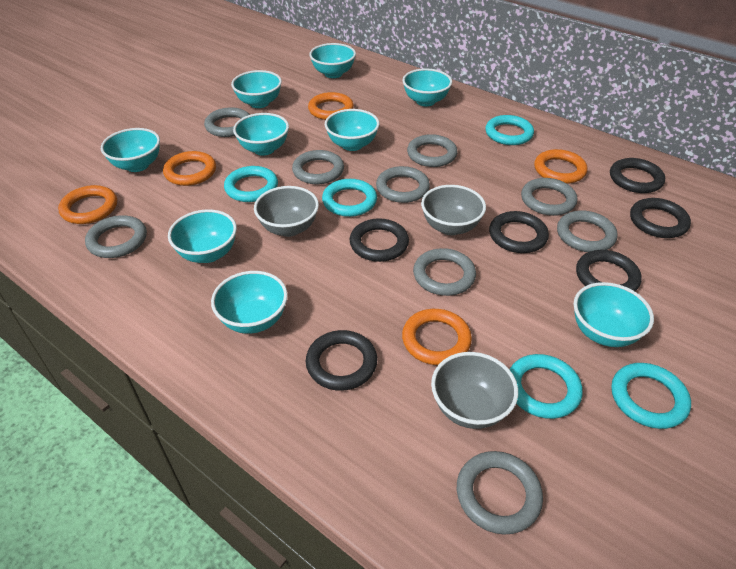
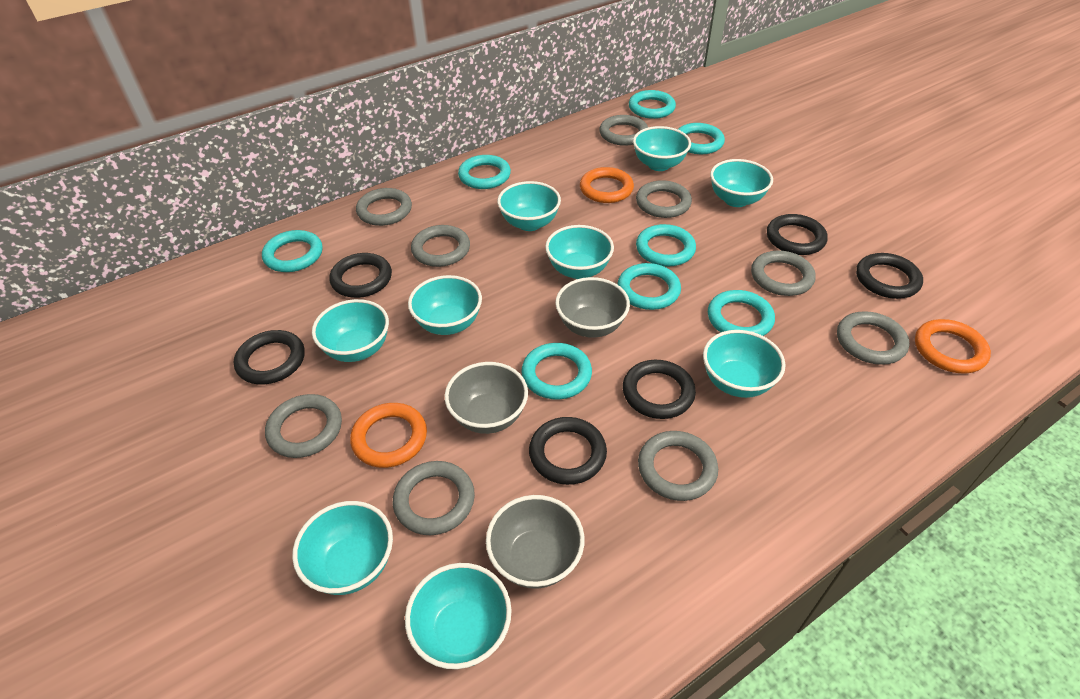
orange ring: 5 -> 3
turquoise ring: 5 -> 8

